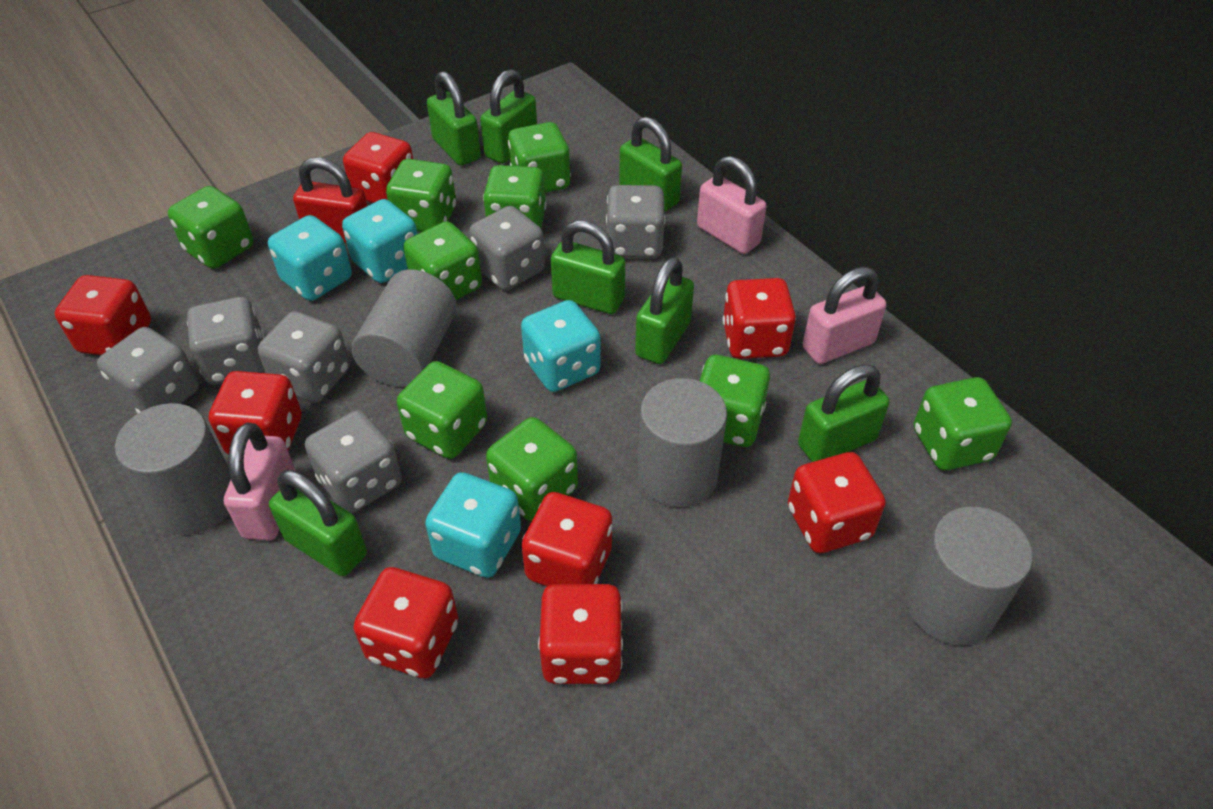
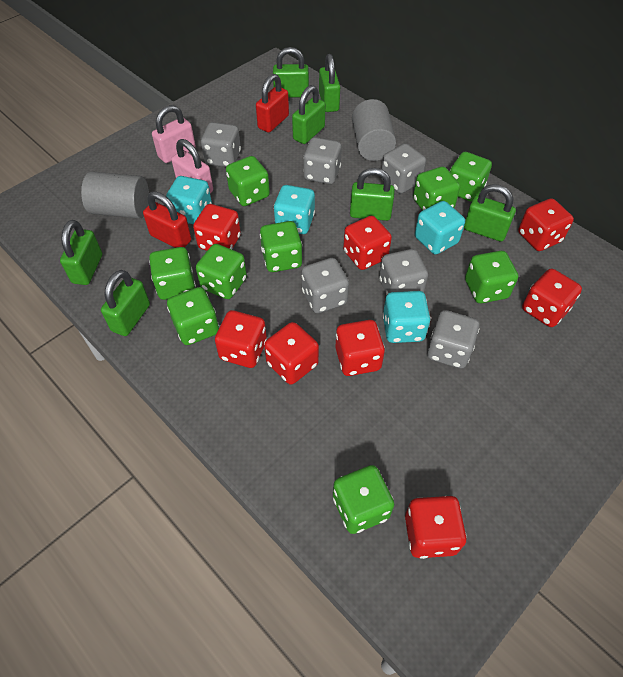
grey cylinder: 4 -> 2
pink padlock: 3 -> 2
red padlock: 1 -> 2

